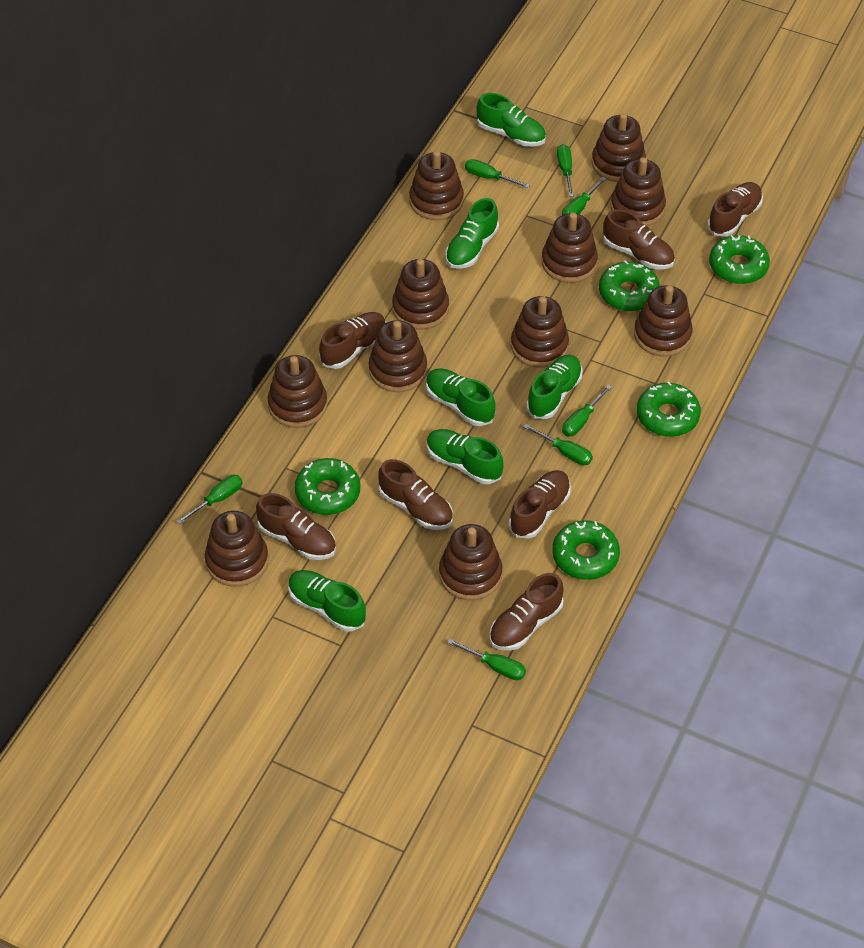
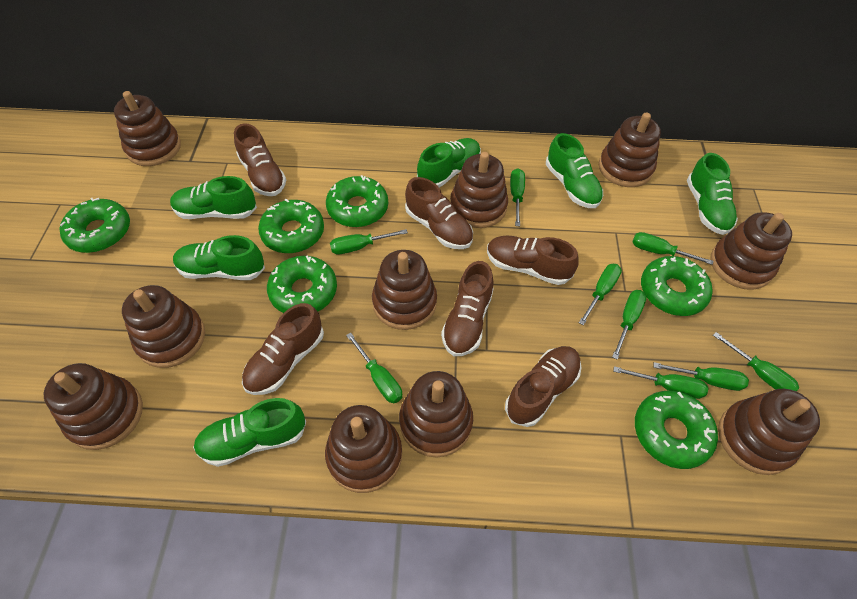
brown shoe: 7 -> 6
brown stacking toy: 11 -> 10
green donut: 5 -> 6
green screwdriver: 7 -> 9

